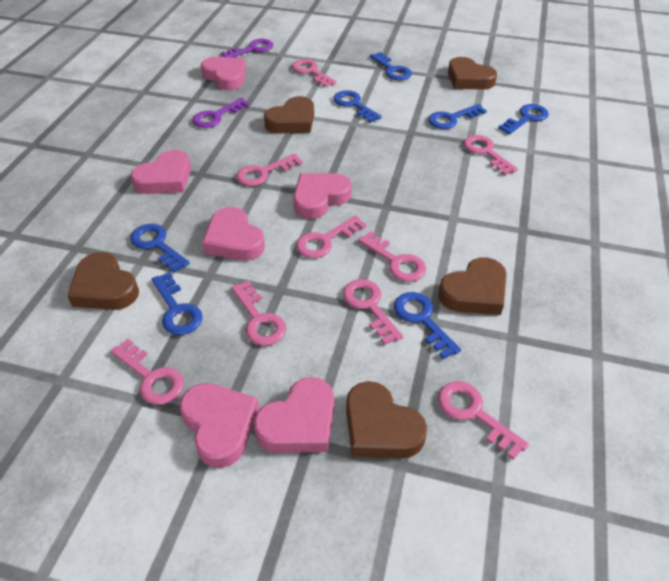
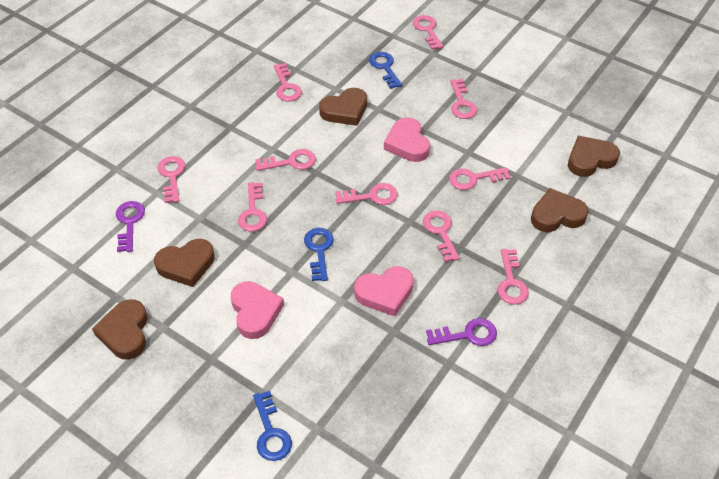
blue key: 7 -> 3
pink heart: 6 -> 3
pink key: 9 -> 10

